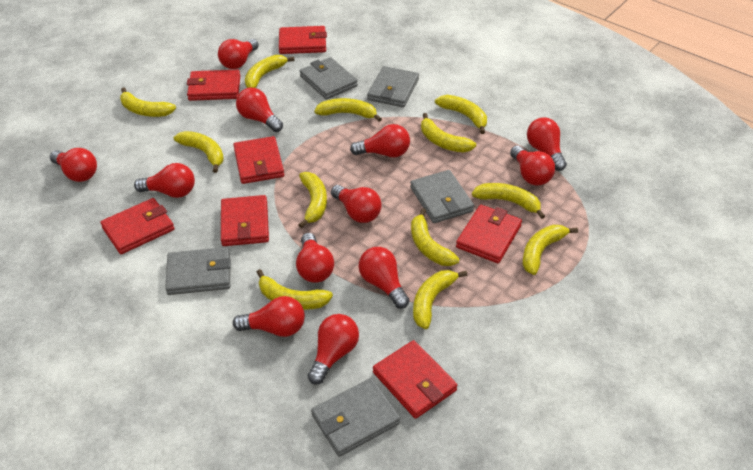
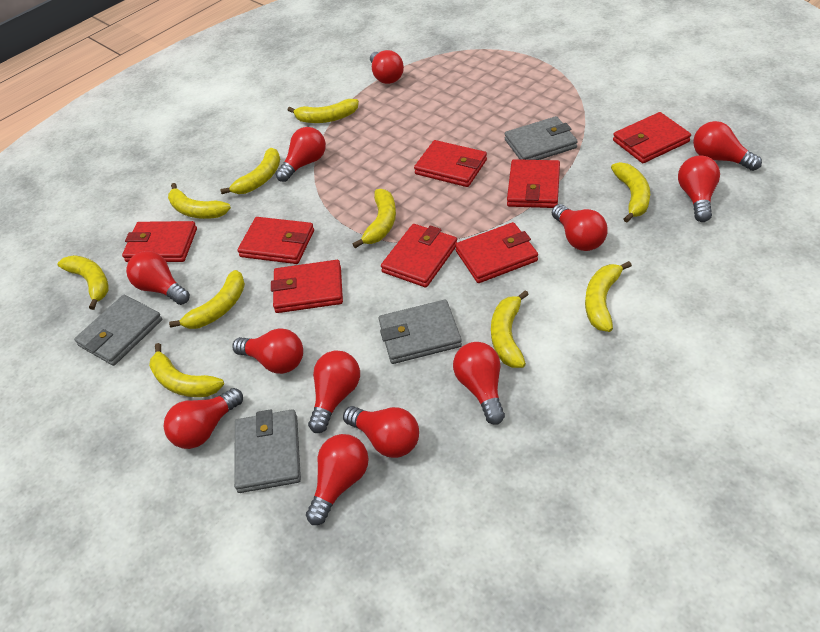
grey wallet: 5 -> 4
red wallet: 7 -> 8
yellow banana: 12 -> 10

